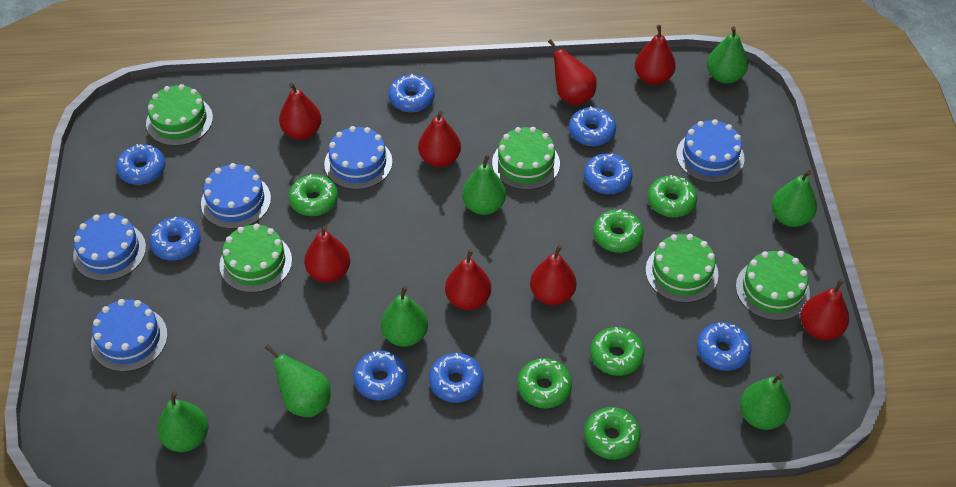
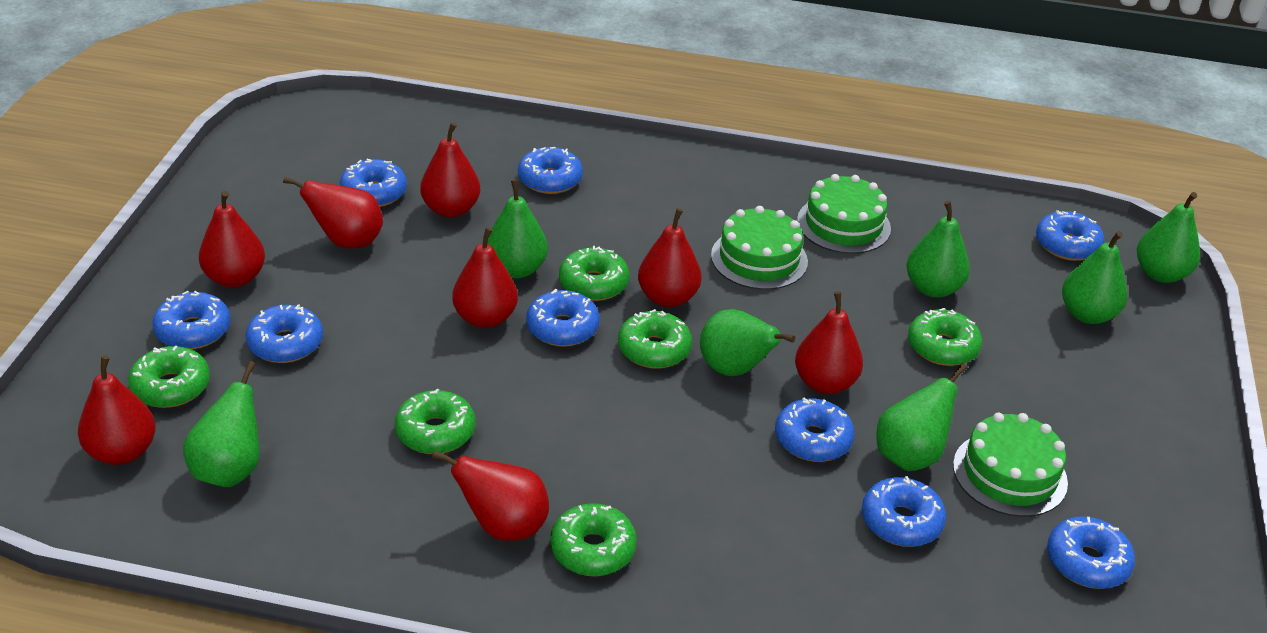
blue cake: 5 -> 0
blue donut: 8 -> 9
green cake: 5 -> 3

